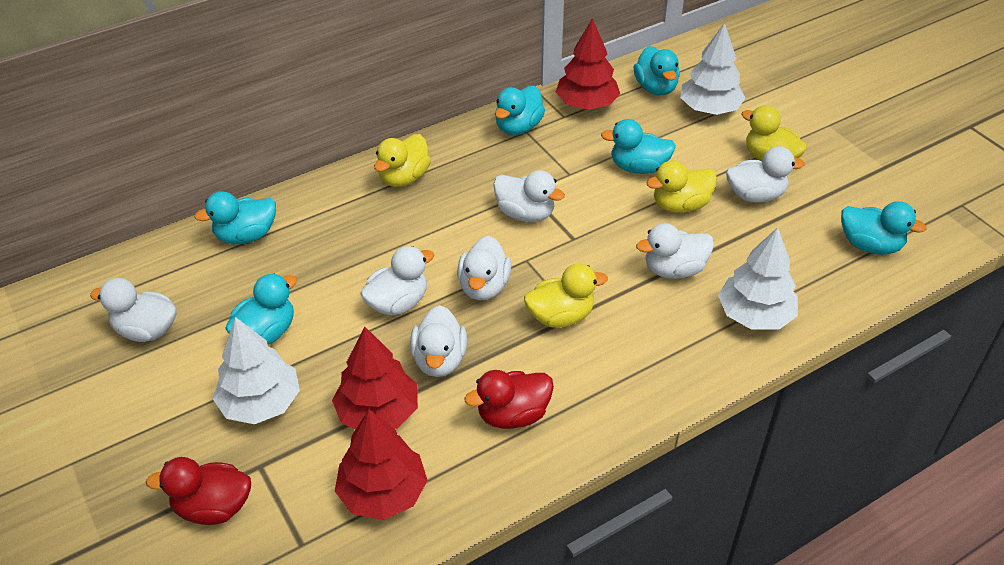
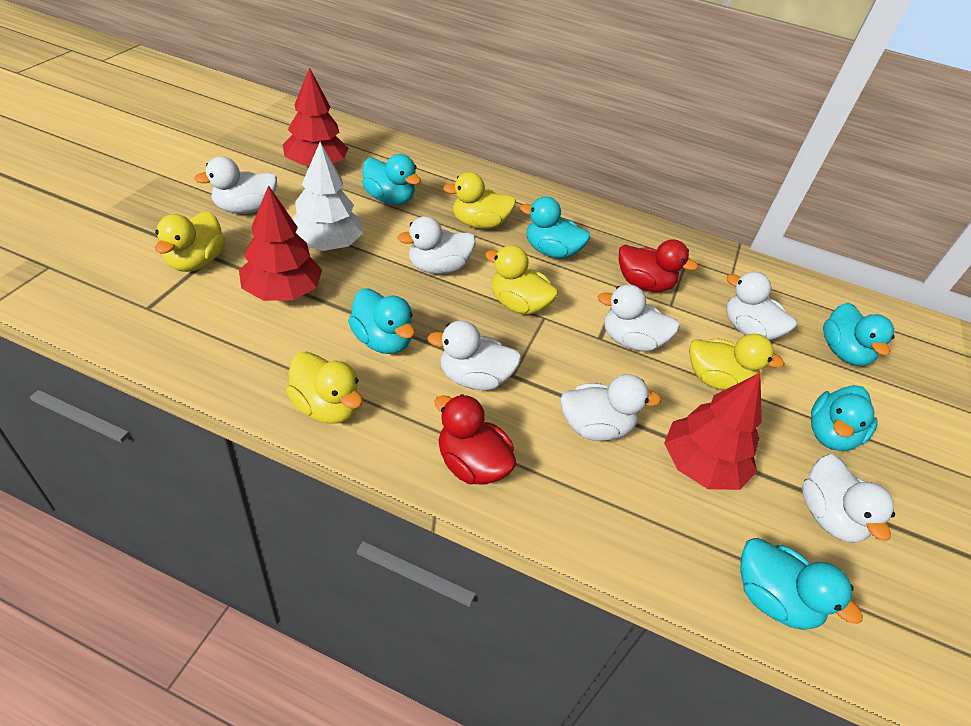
white tree: 3 -> 1
yellow duck: 4 -> 5

